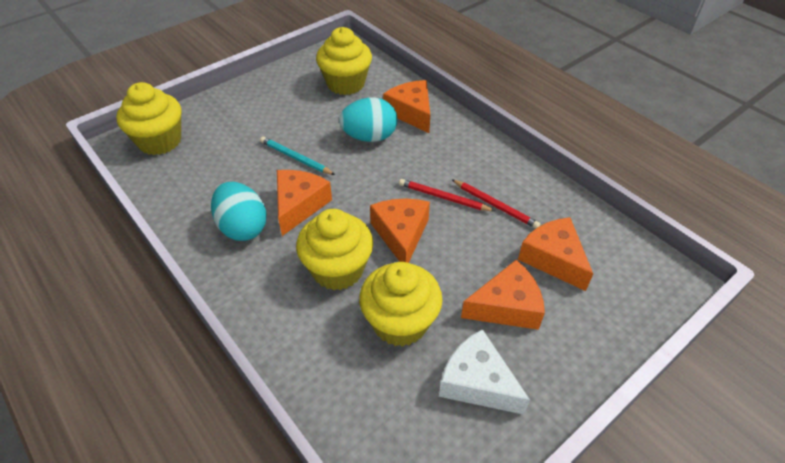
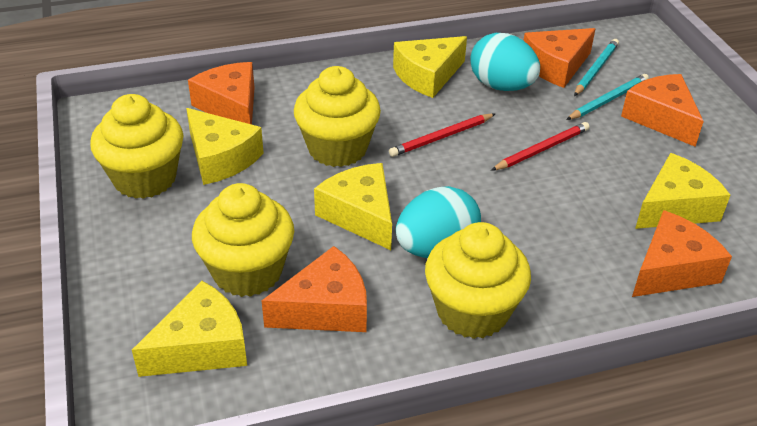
turquoise pencil: 1 -> 2
white cheese: 1 -> 0
yellow cheese: 0 -> 5

